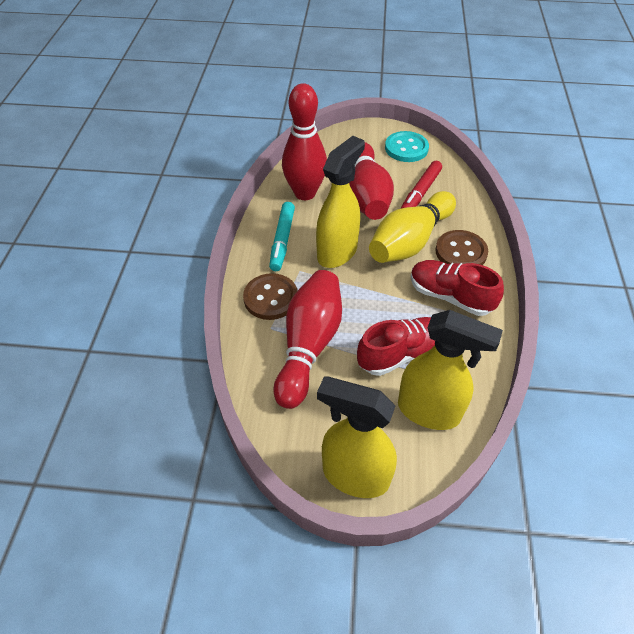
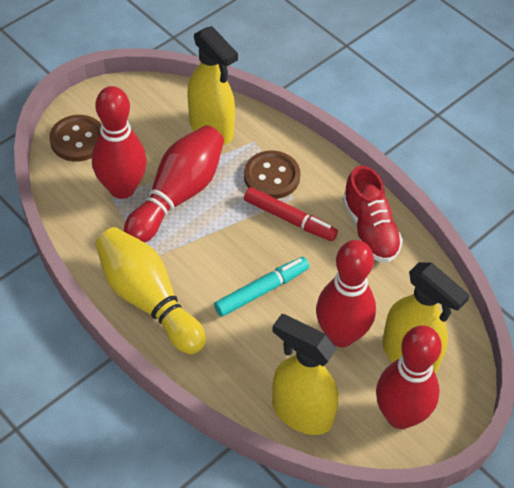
red bowling pin: 3 -> 4
red shoe: 2 -> 1
turquoise button: 1 -> 0

